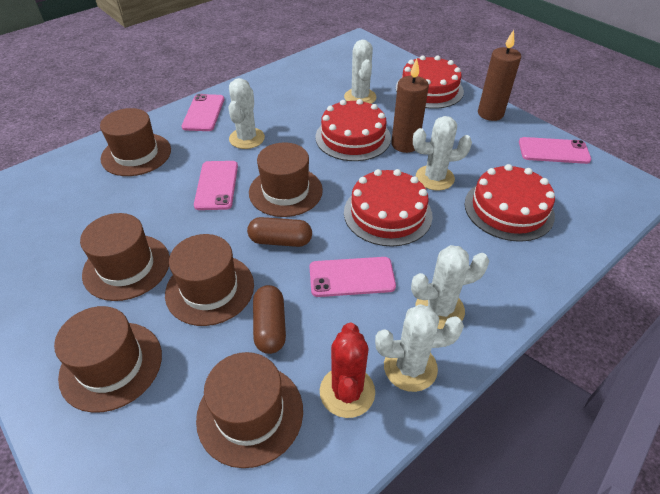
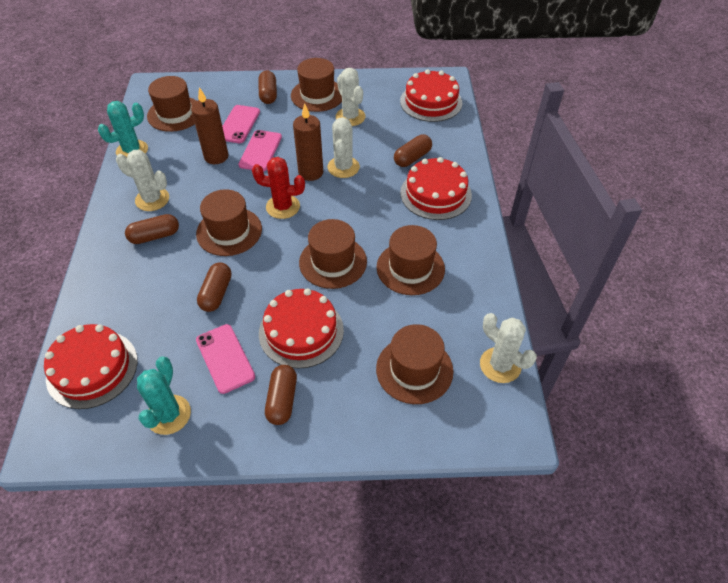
brown capsule: 2 -> 5
pink phone: 4 -> 3
turquoise cactus: 0 -> 2
white cactus: 5 -> 4

